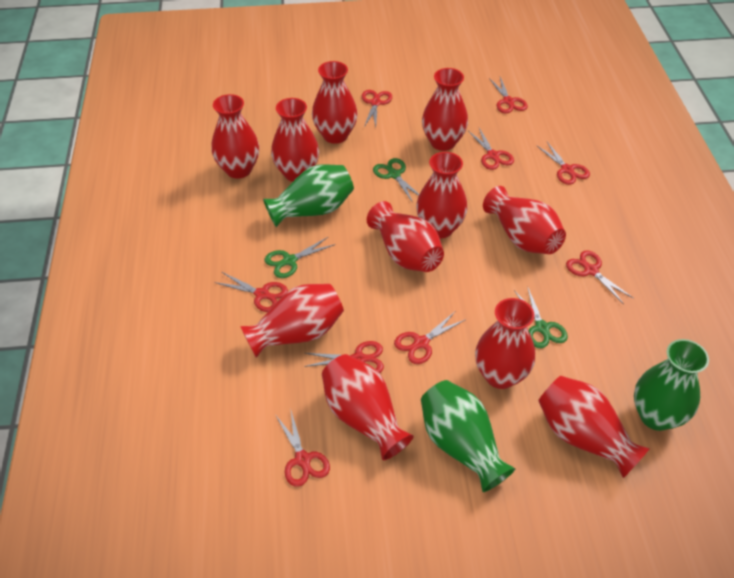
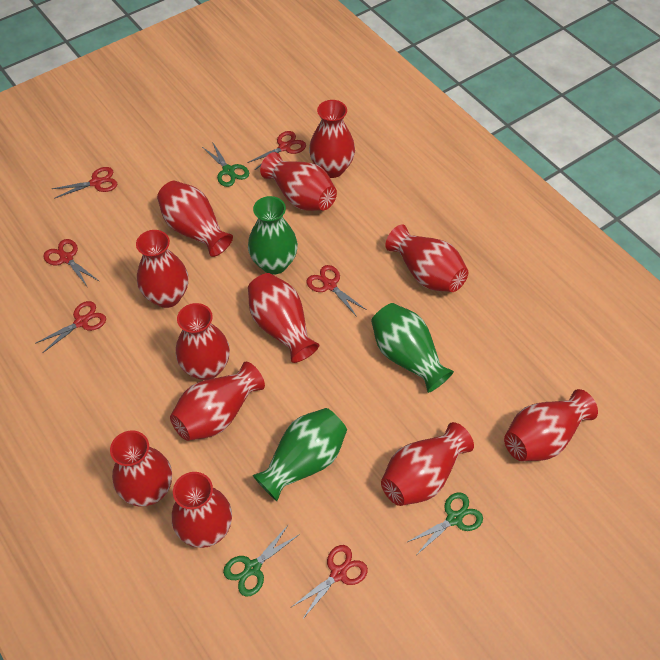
red scissors: 9 -> 6
red vase: 11 -> 12

